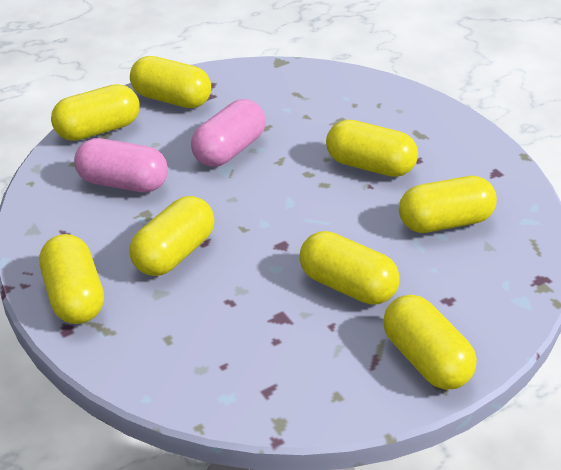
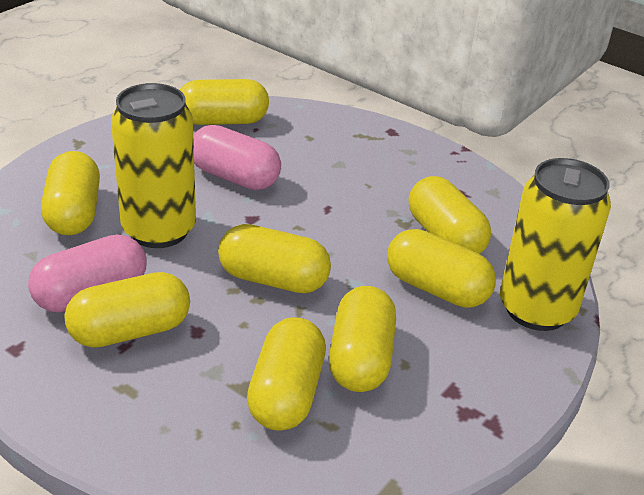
yellow can: 0 -> 2

